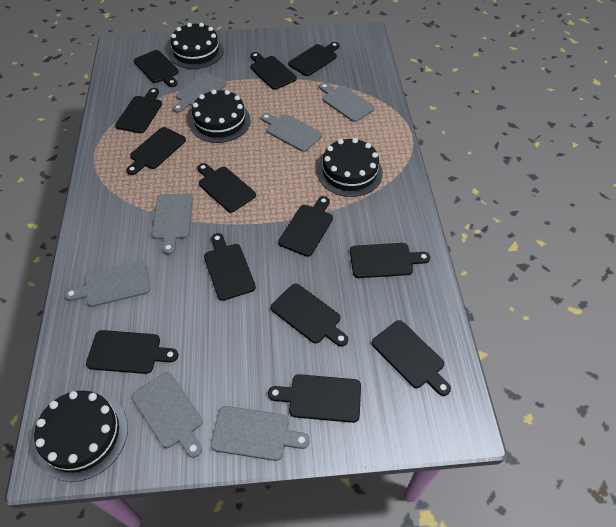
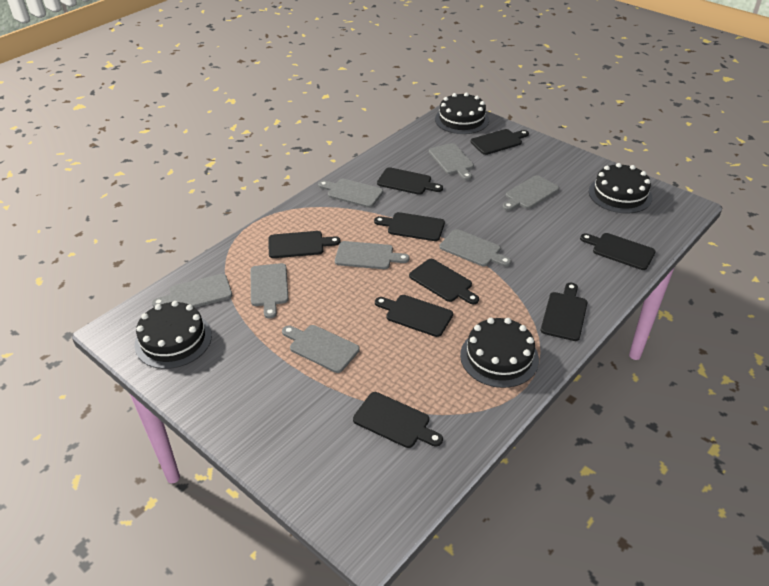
black cutting board: 13 -> 9
grey cutting board: 7 -> 8

